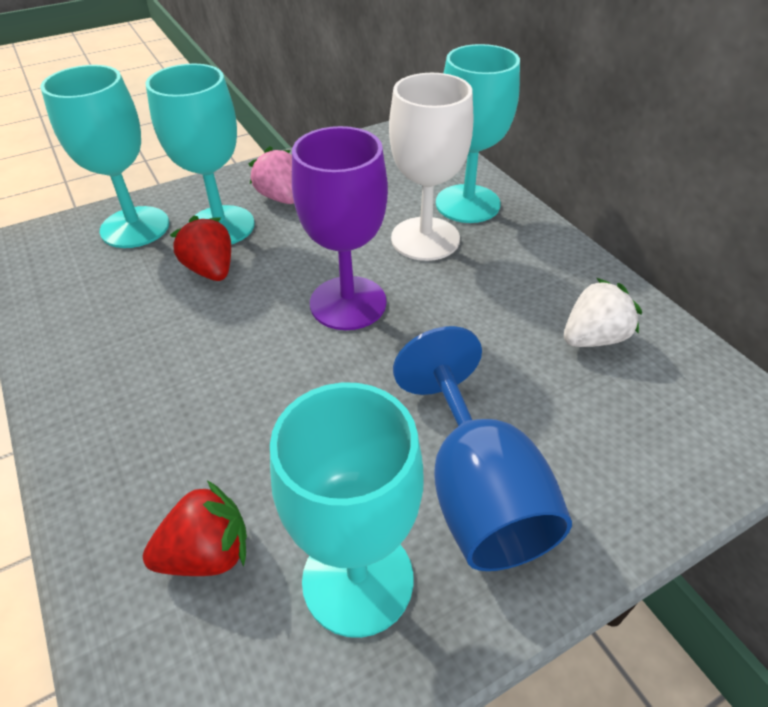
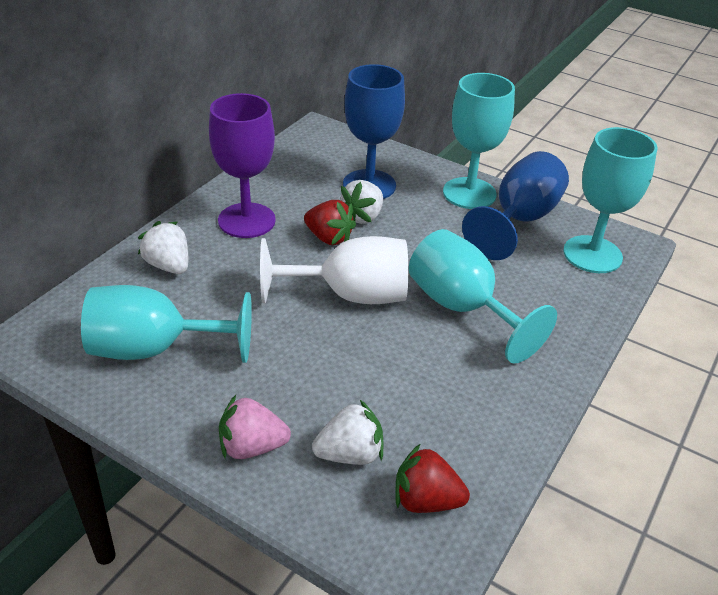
blue goblet: 1 -> 2
white strawberry: 1 -> 3

